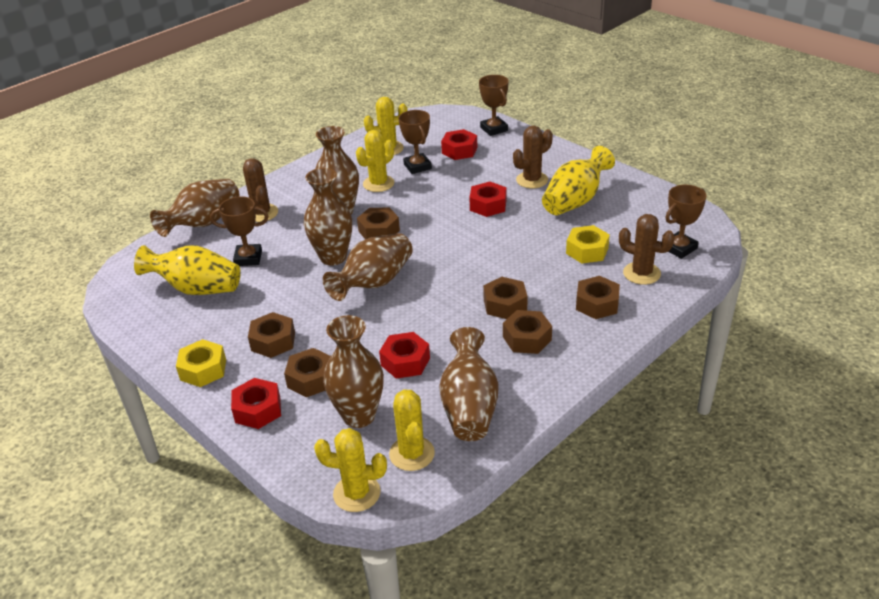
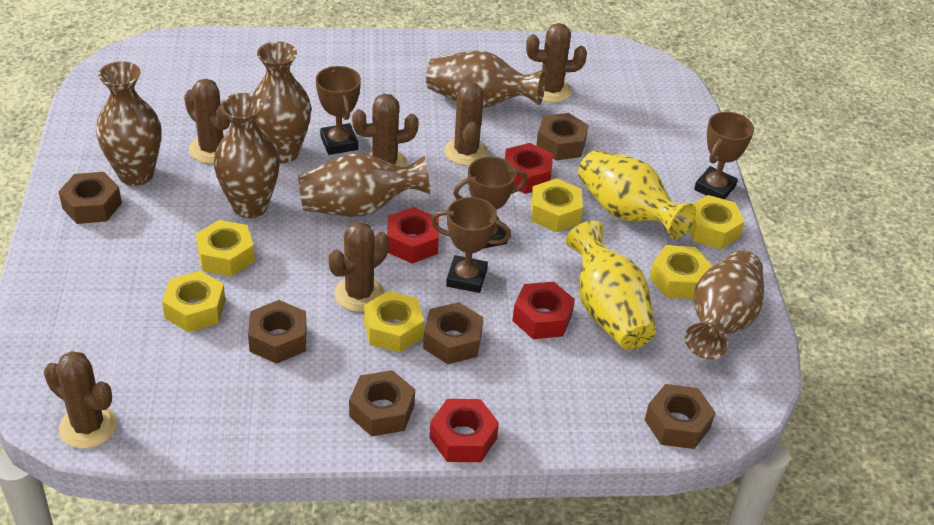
brown cactus: 3 -> 6
yellow cactus: 4 -> 0
yellow nut: 2 -> 6

